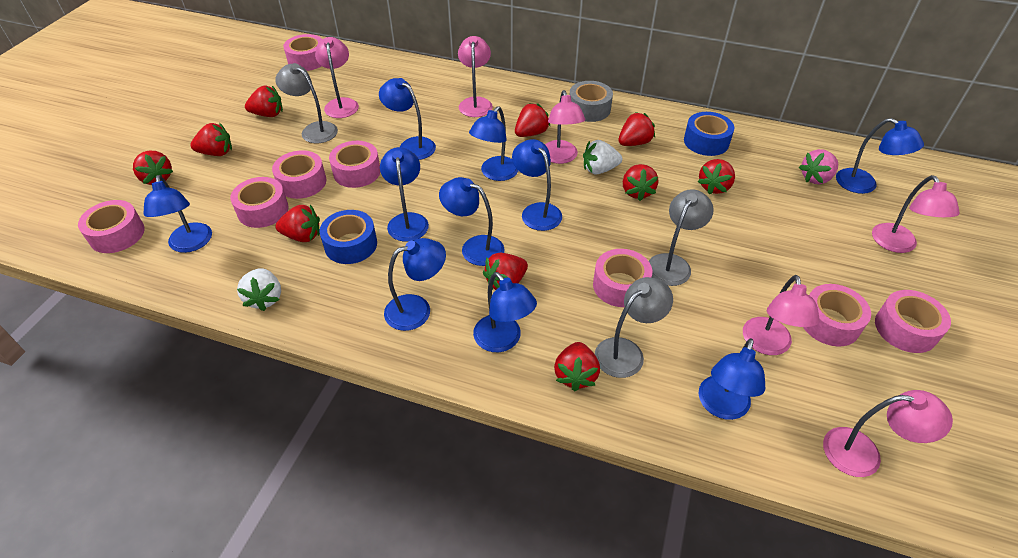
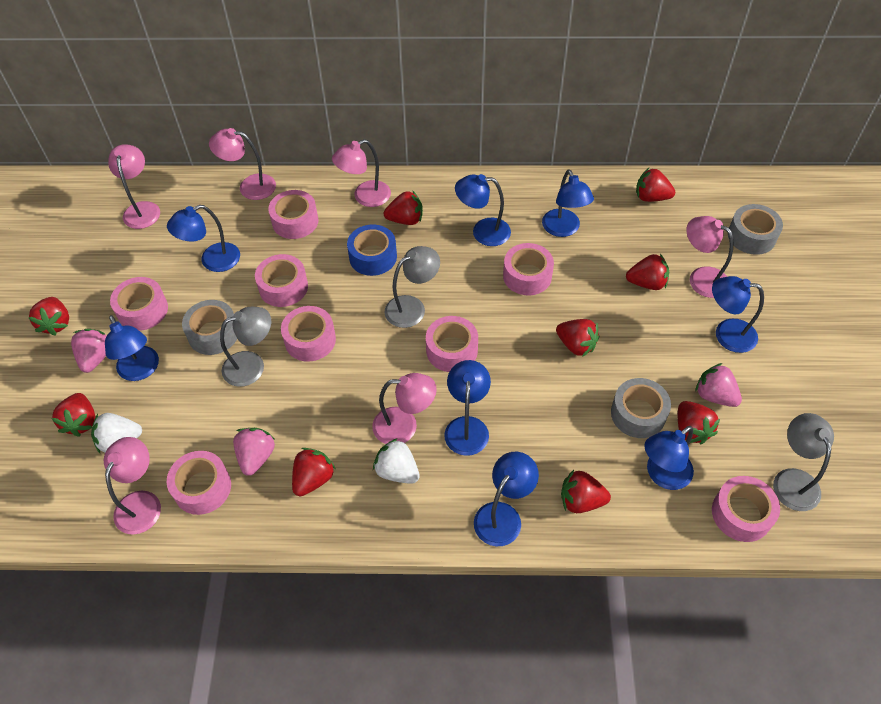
blue lamp: 10 -> 8
blue tape: 2 -> 1
grey tape: 1 -> 3
pink strawberry: 1 -> 3
red strawberry: 10 -> 9

